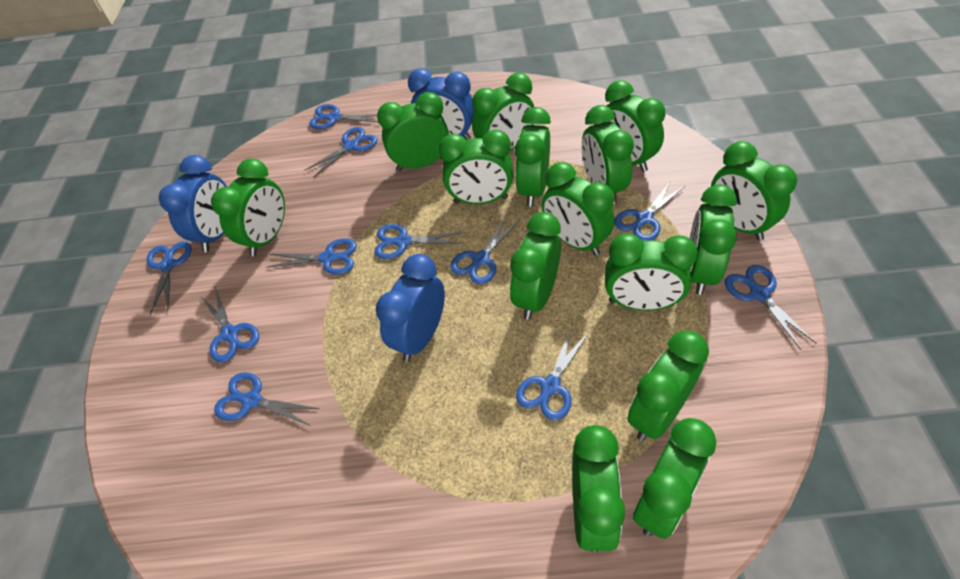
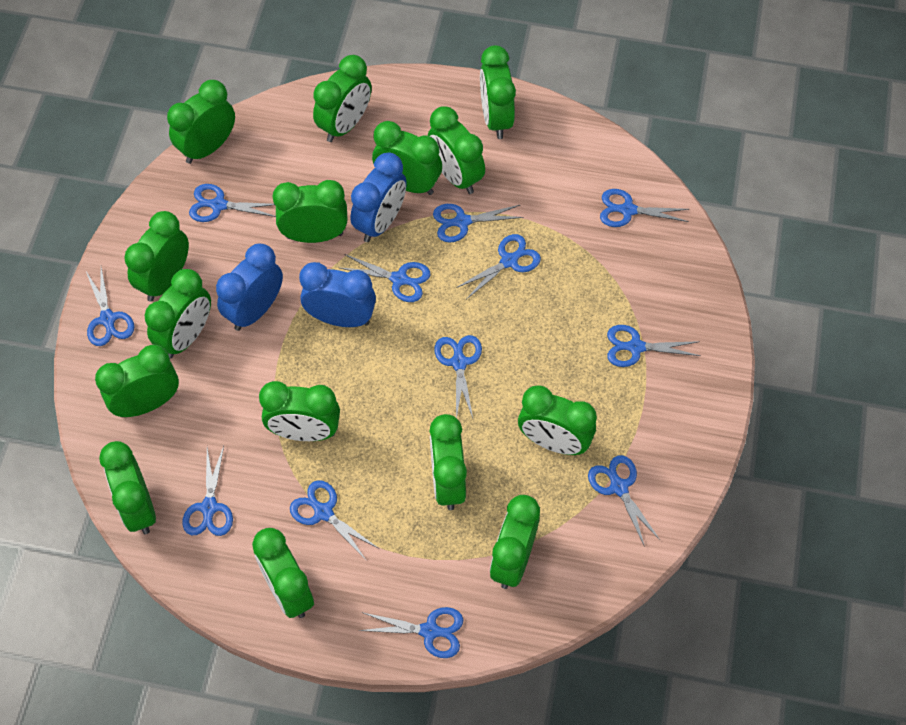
blue scissors: 11 -> 12

